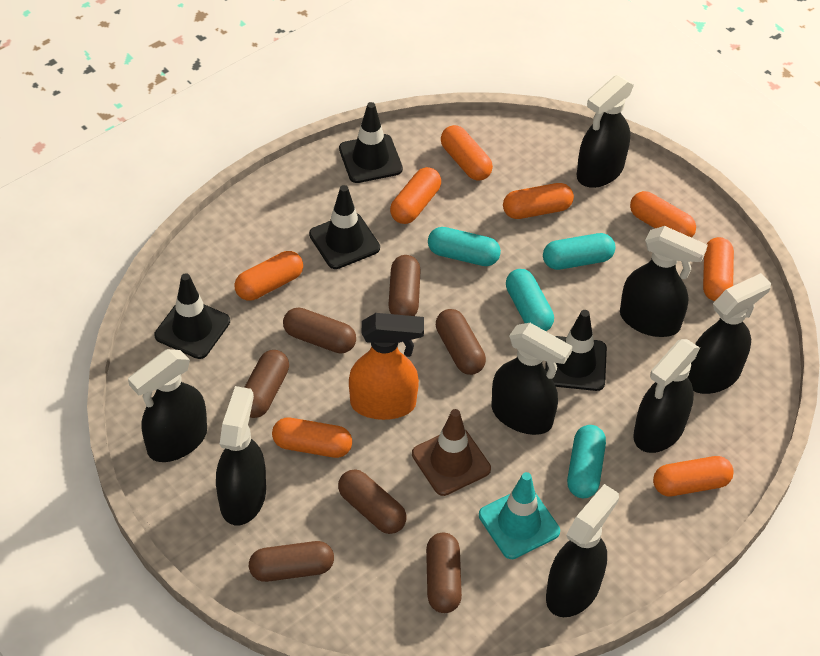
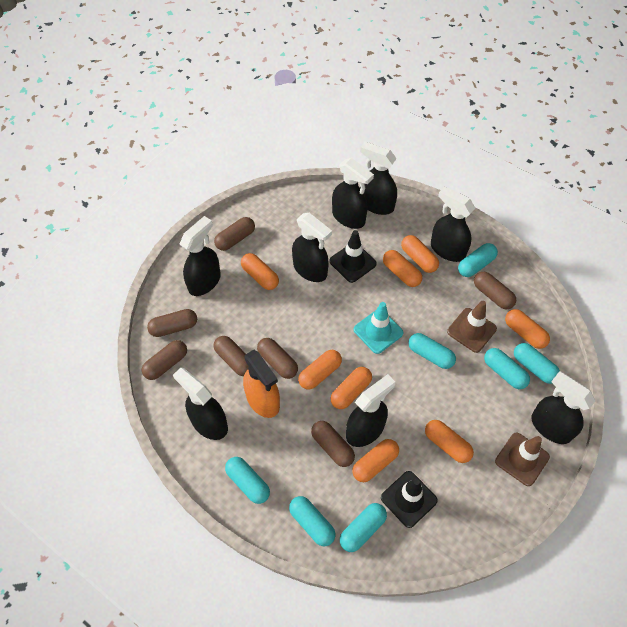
black traffic cone: 4 -> 2
brown traffic cone: 1 -> 2
turquoise capsule: 4 -> 7

